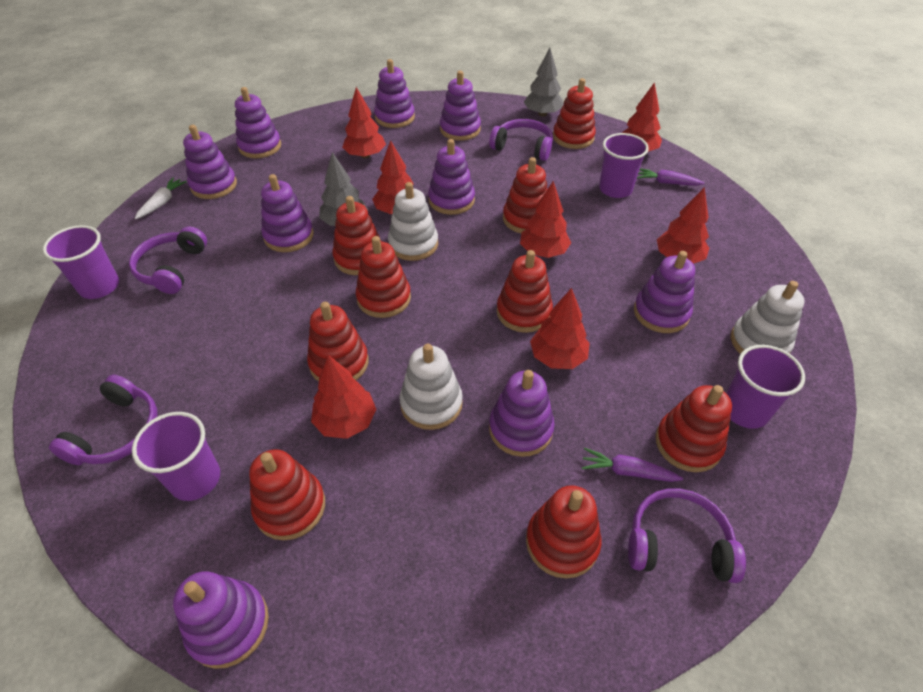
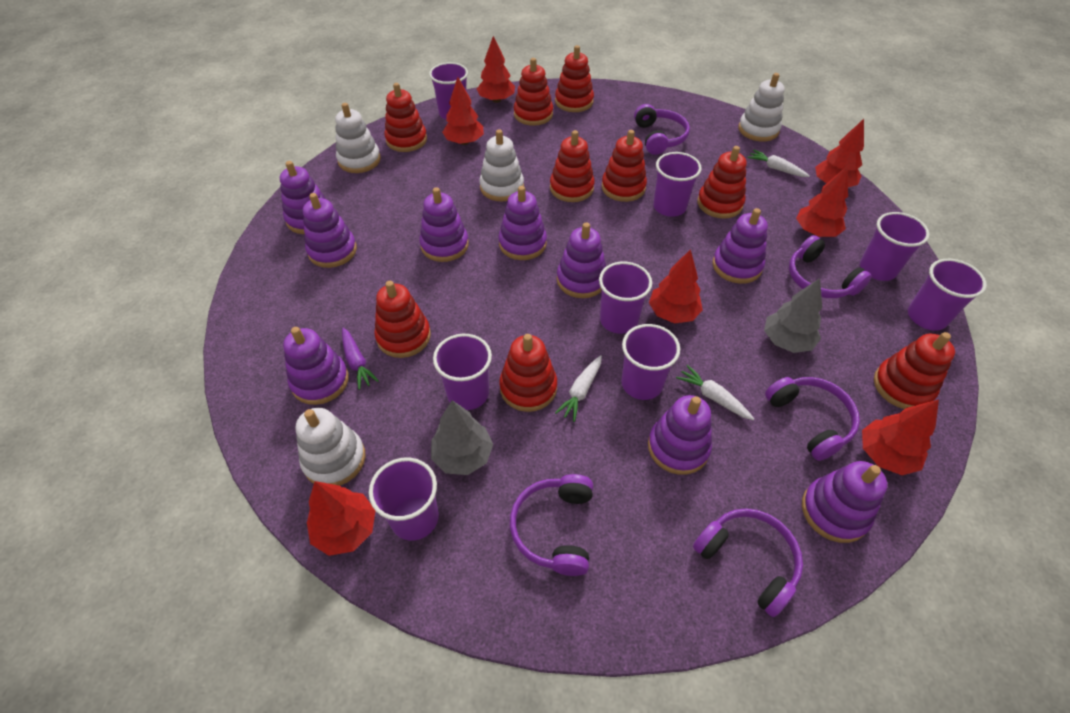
purple carrot: 2 -> 1
purple cup: 4 -> 8
purple headphones: 4 -> 5
white carrot: 1 -> 3
white stacking toy: 3 -> 4

